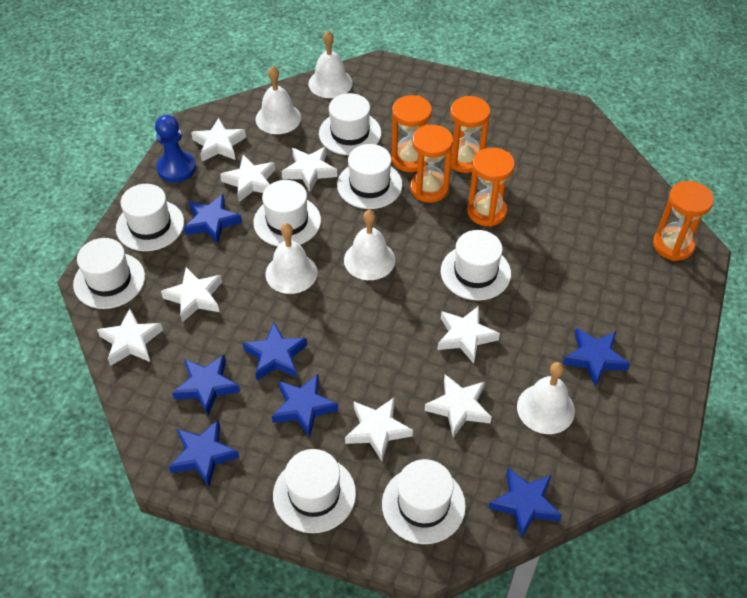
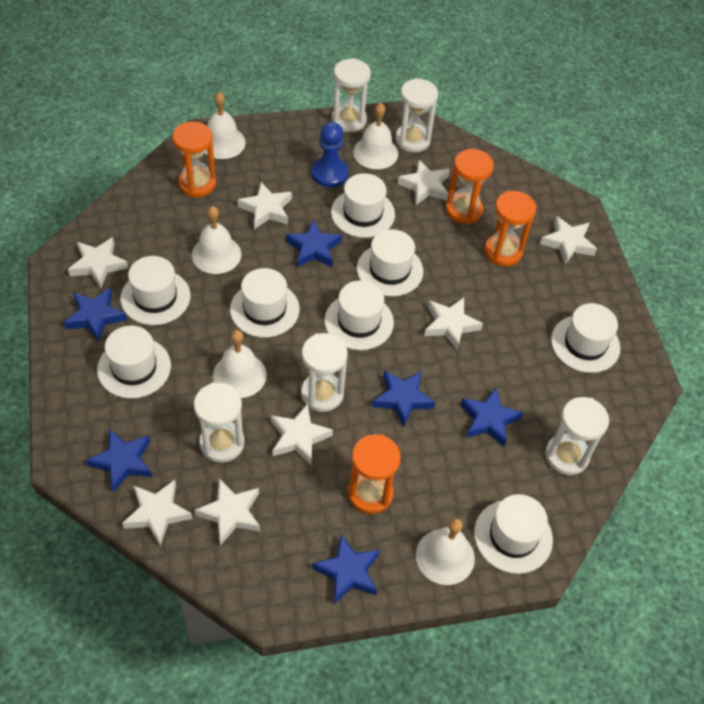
blue star: 7 -> 6
orange hourglass: 5 -> 4
white hourglass: 0 -> 5

